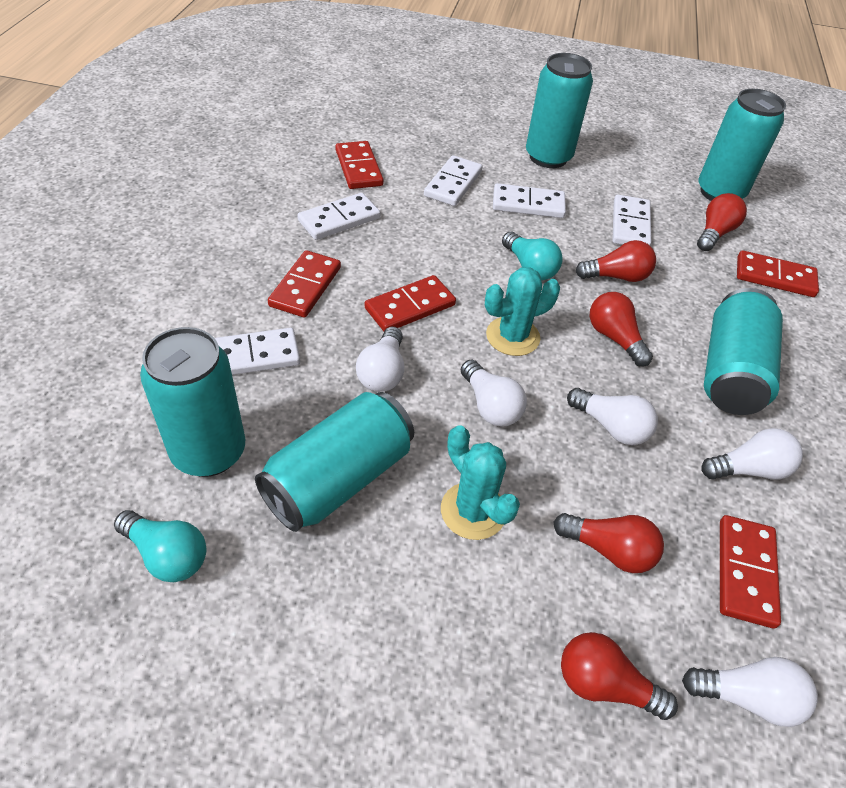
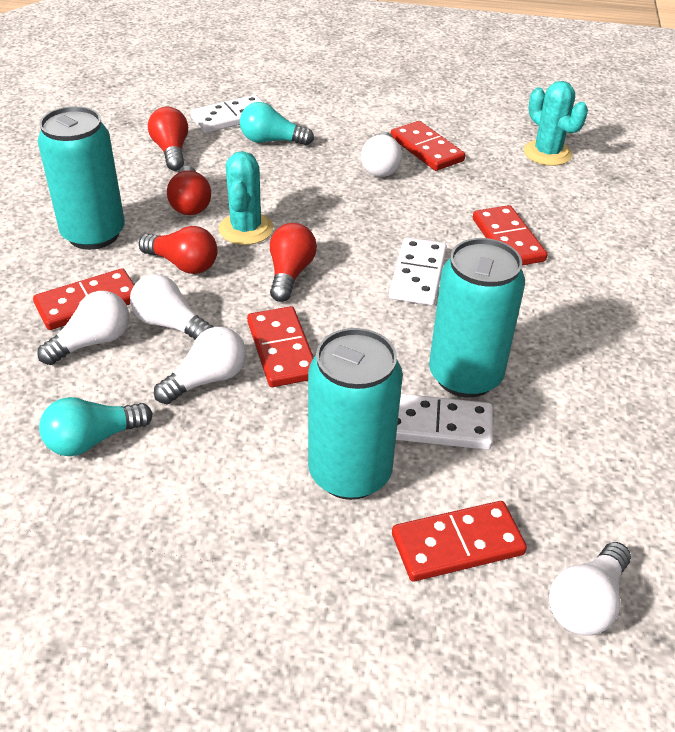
red light bulb: 5 -> 4
turquoise can: 5 -> 3
white domino: 5 -> 3

